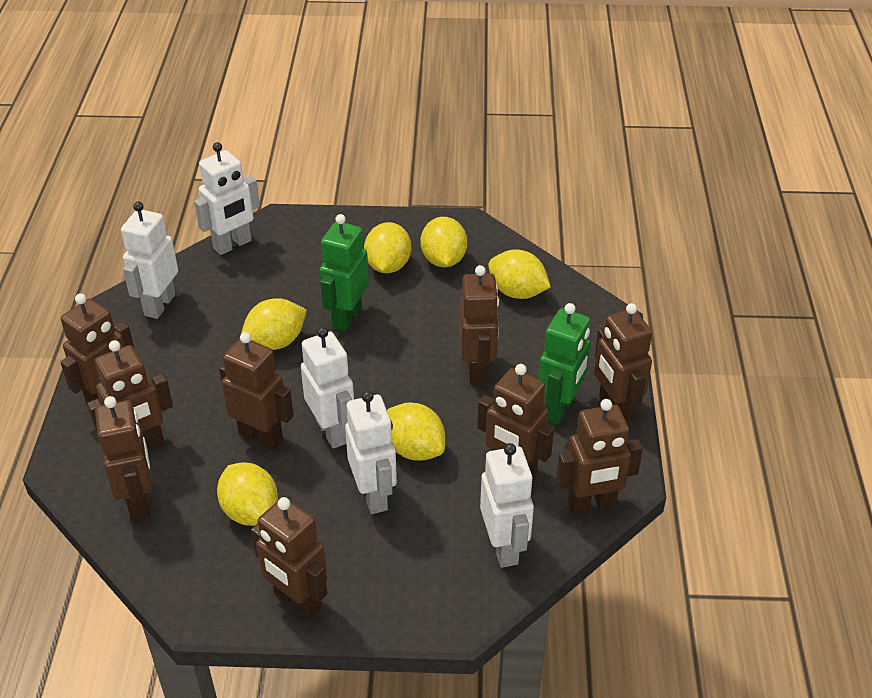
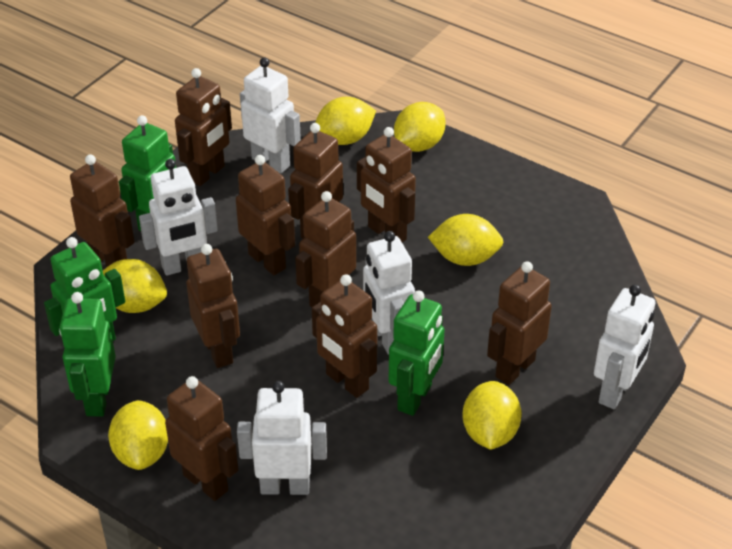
brown robot: 9 -> 10
green robot: 2 -> 4

